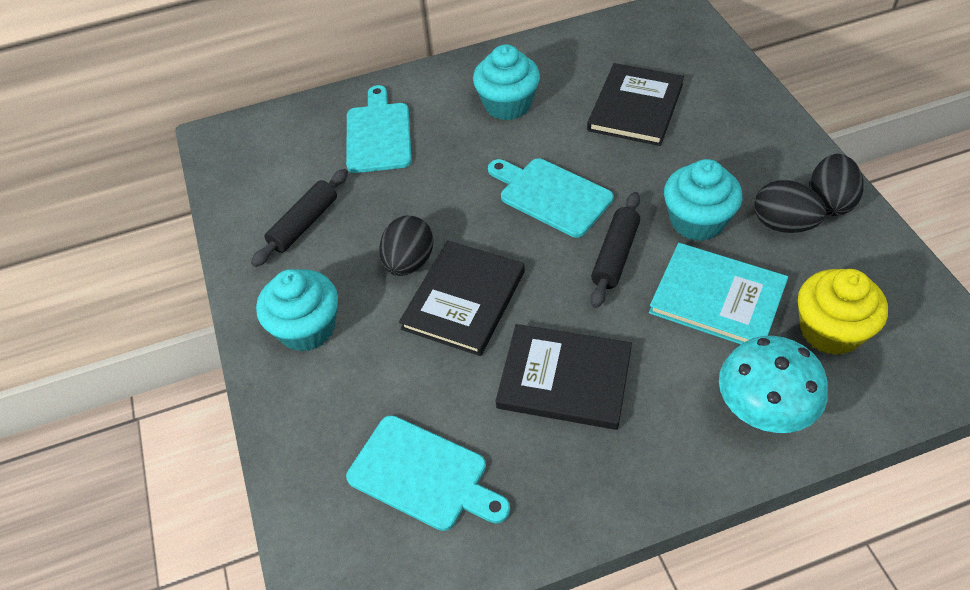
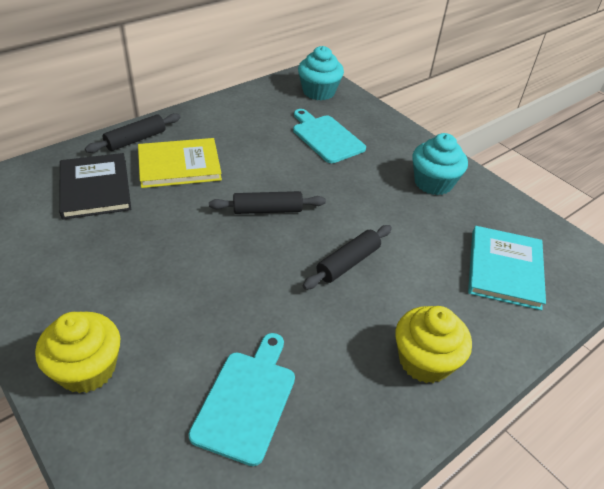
black book: 3 -> 1
black egg: 3 -> 0
black rolling pin: 2 -> 3
turquoise cupcake: 3 -> 2
turquoise cutting board: 3 -> 2
turquoise mushroom: 1 -> 0
yellow book: 0 -> 1
yellow cupcake: 1 -> 2

